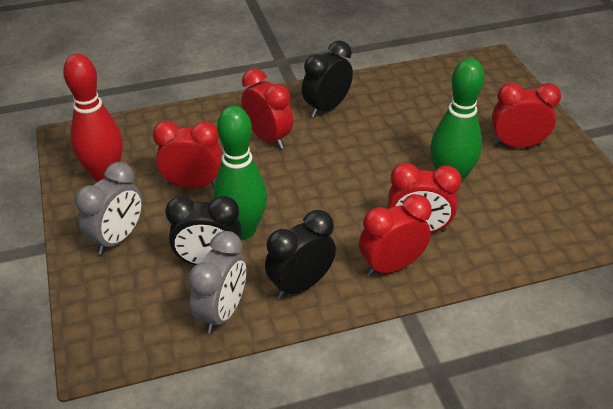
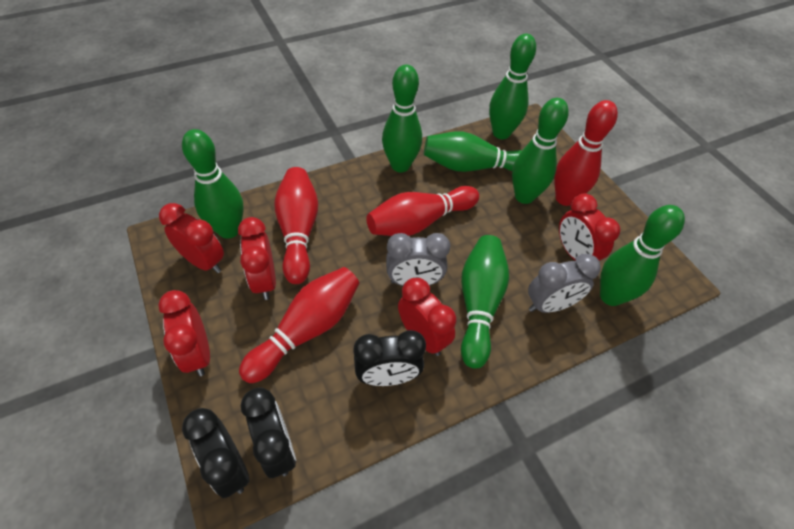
green bowling pin: 2 -> 7
red bowling pin: 1 -> 4

